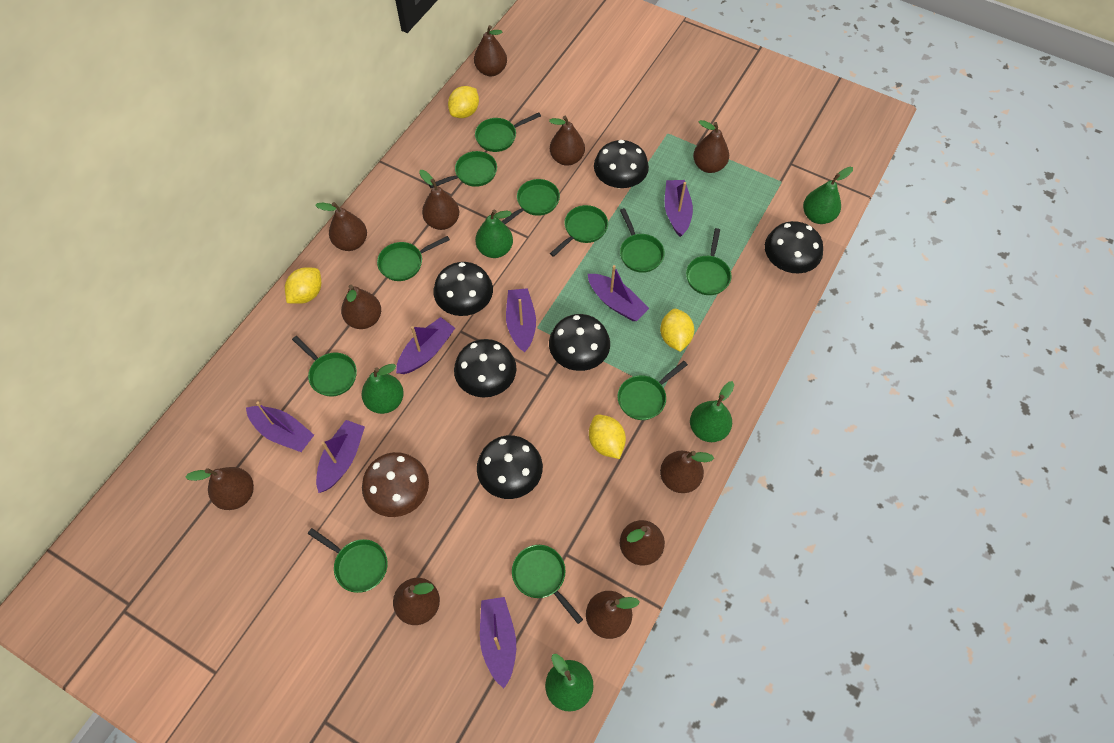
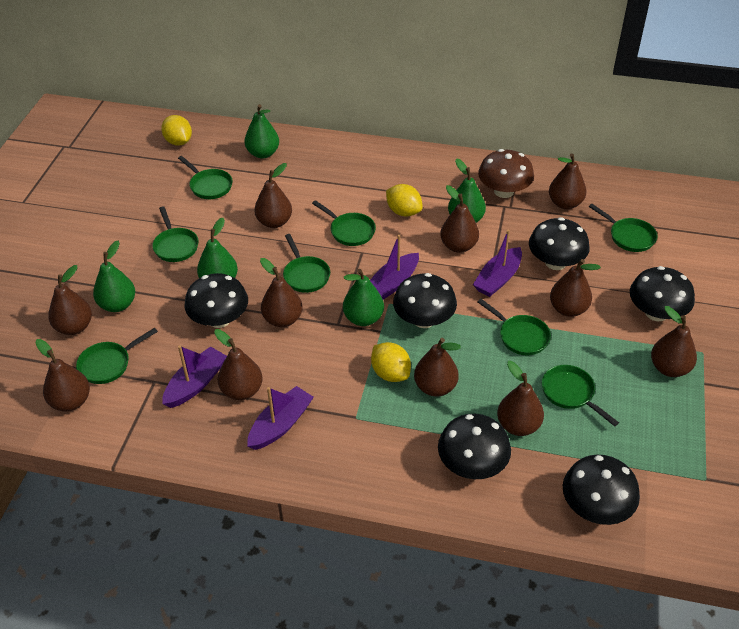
green pan: 11 -> 8
purple boat: 7 -> 4
yellow lemon: 4 -> 3

